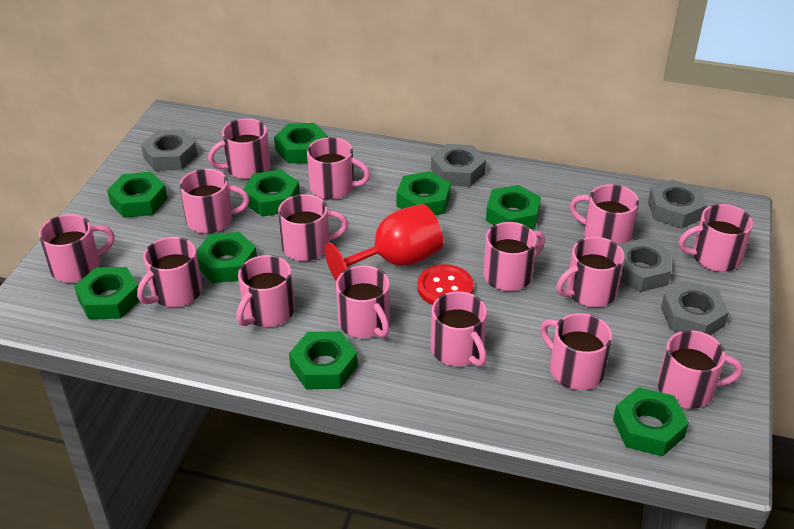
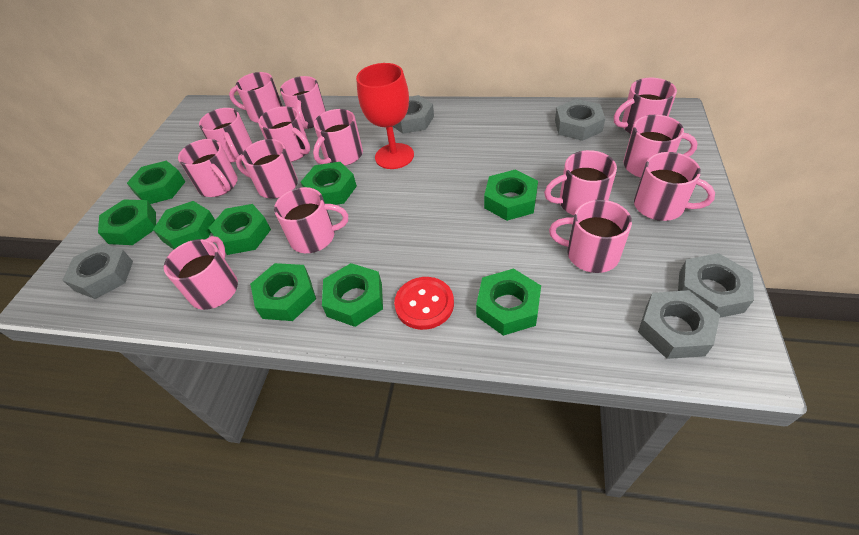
pink mug: 15 -> 14

